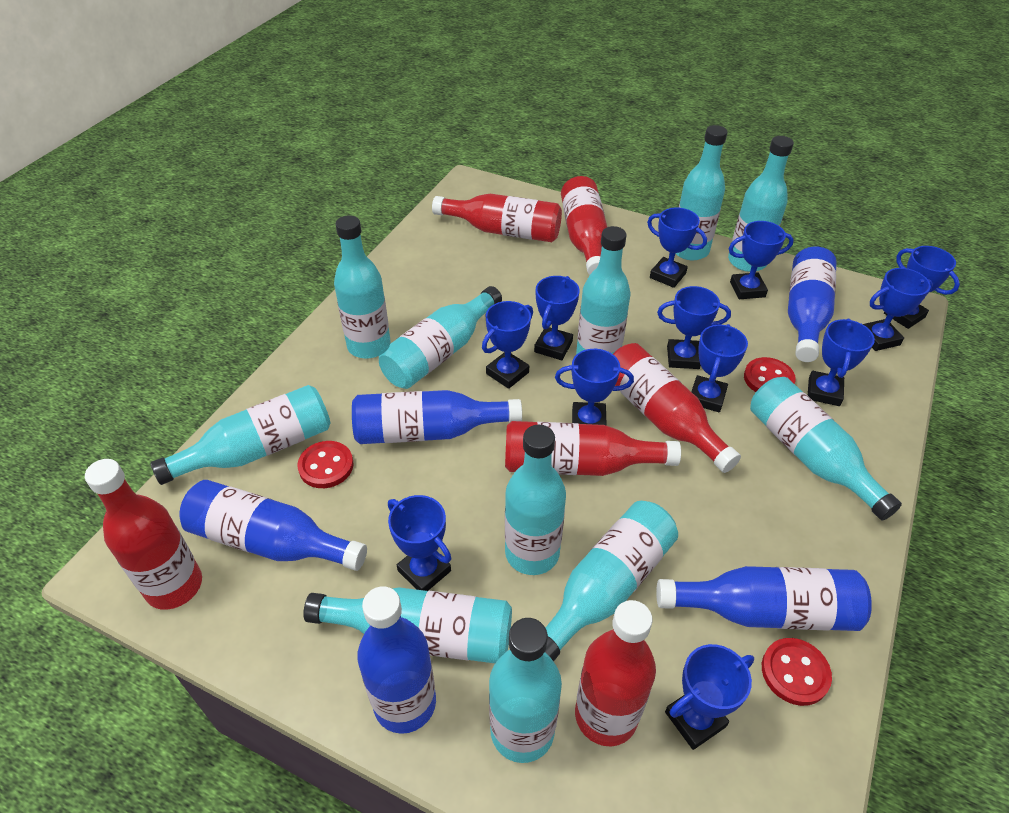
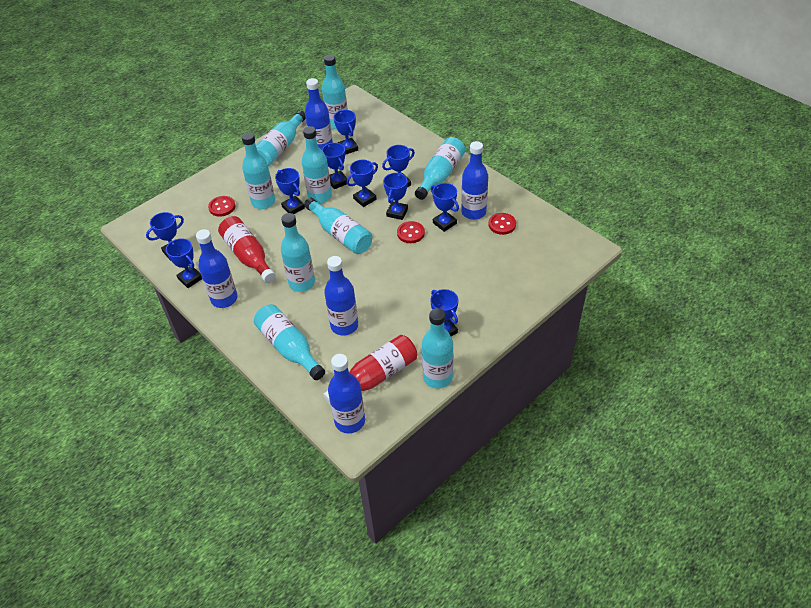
blue trophy: 12 -> 10
red bottle: 6 -> 2
turquoise bottle: 11 -> 9

